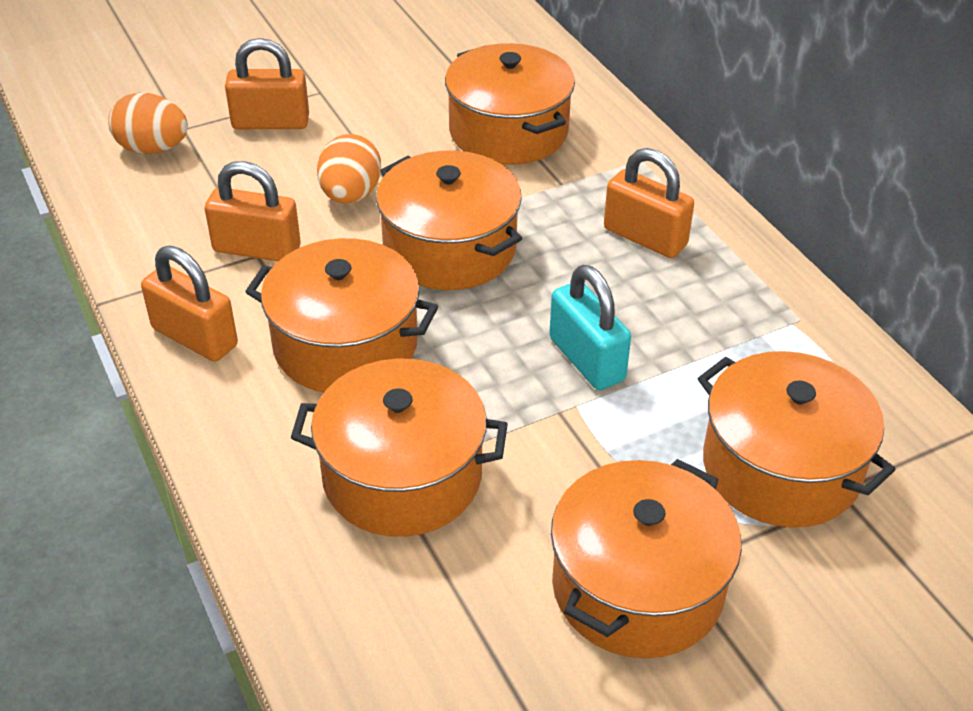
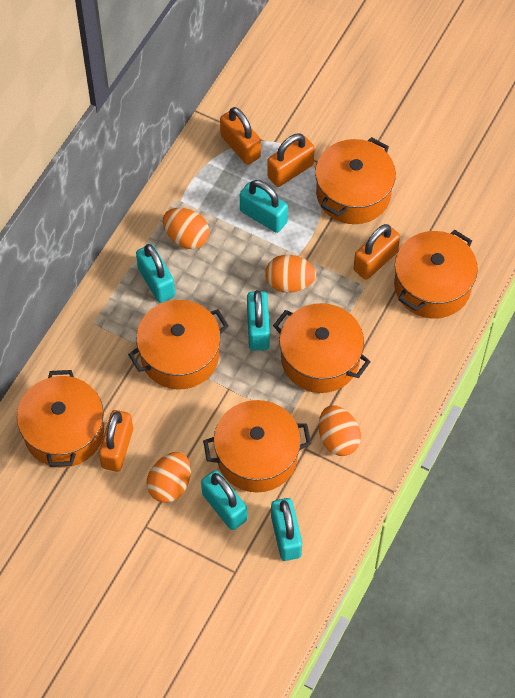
orange egg: 2 -> 4
turquoise padlock: 1 -> 5

